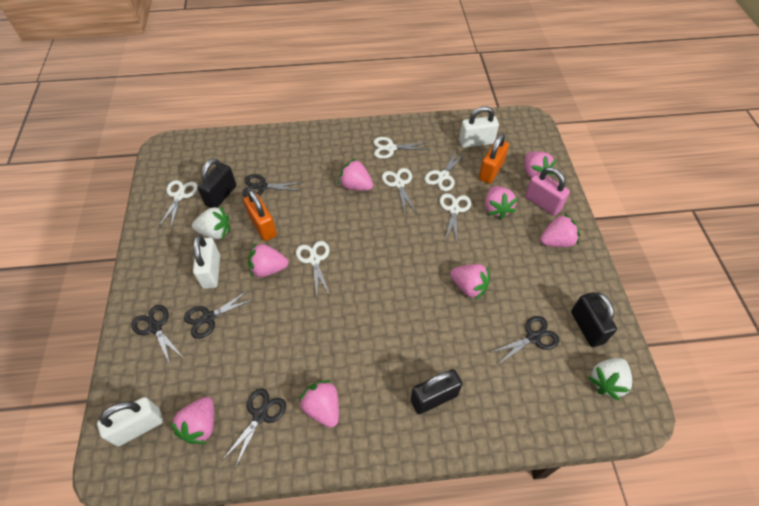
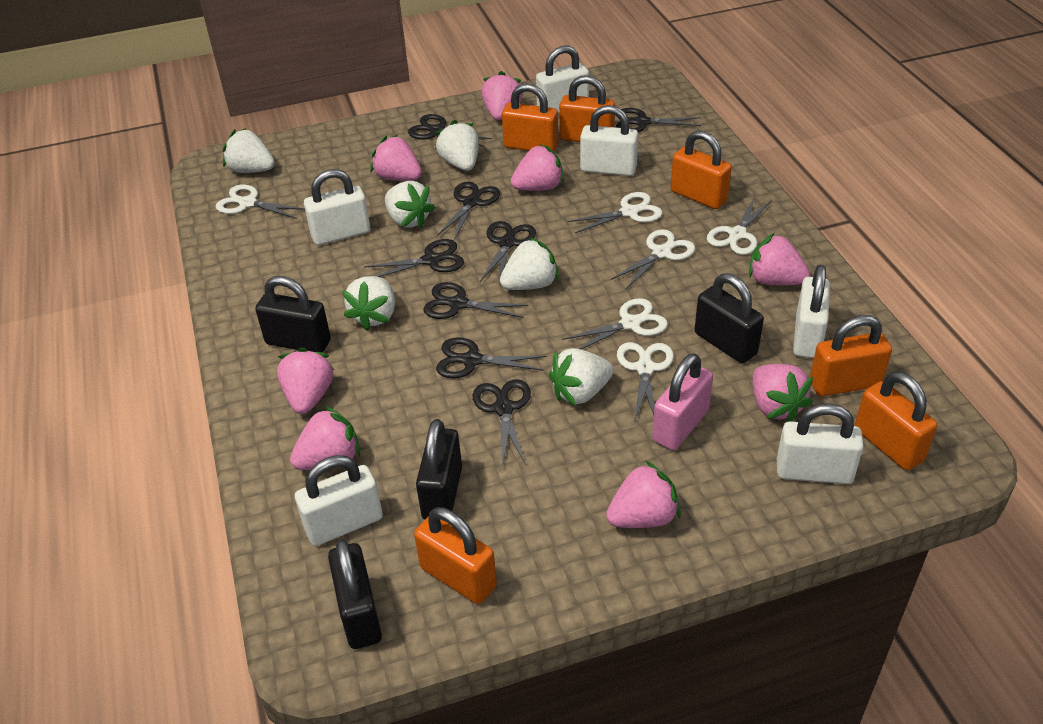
black padlock: 3 -> 4
black scissors: 5 -> 8
orange padlock: 2 -> 6
white padlock: 3 -> 6
white strawberry: 2 -> 6

